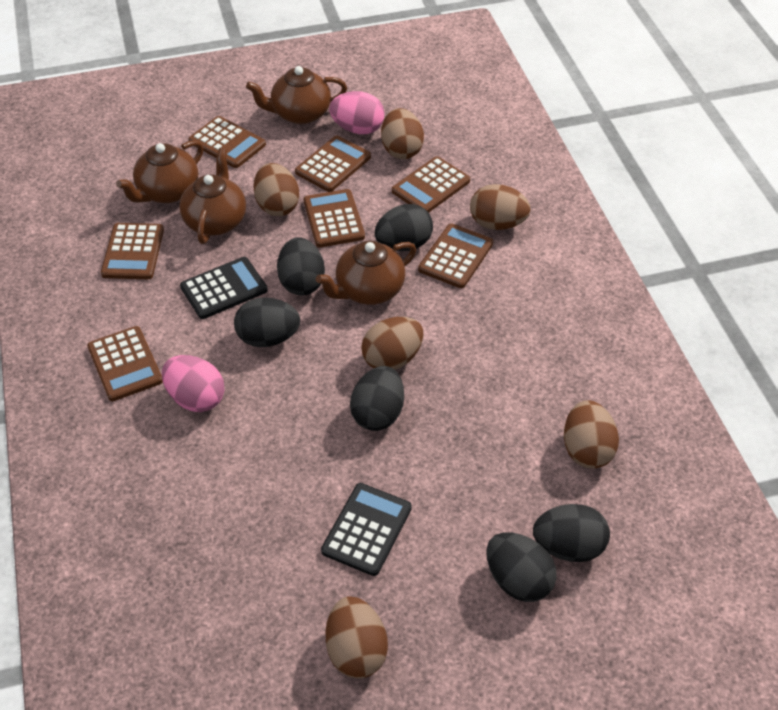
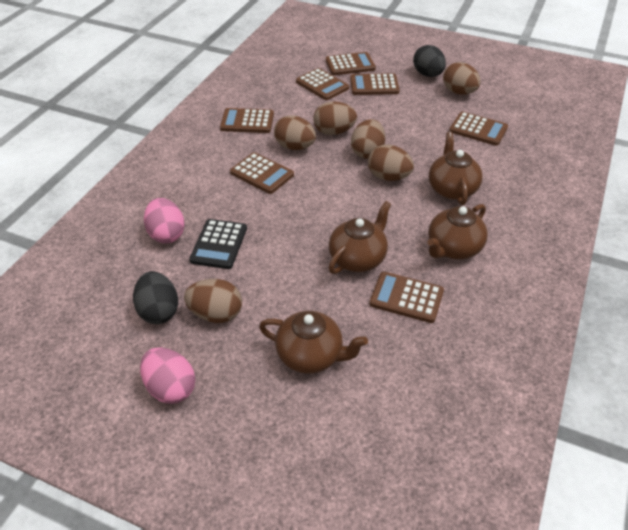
black calculator: 2 -> 1
black egg: 6 -> 2

